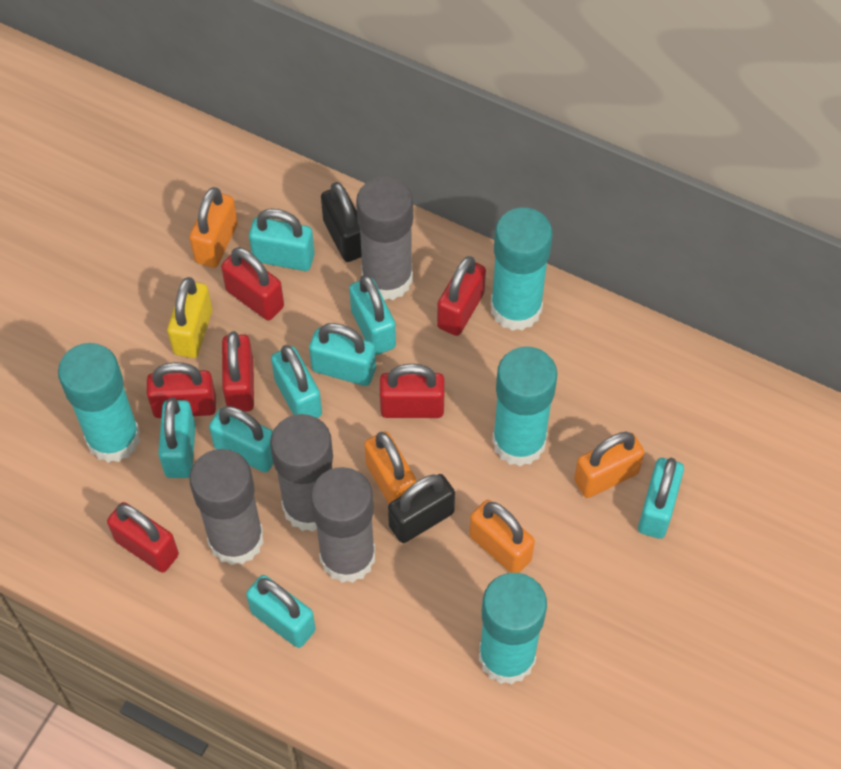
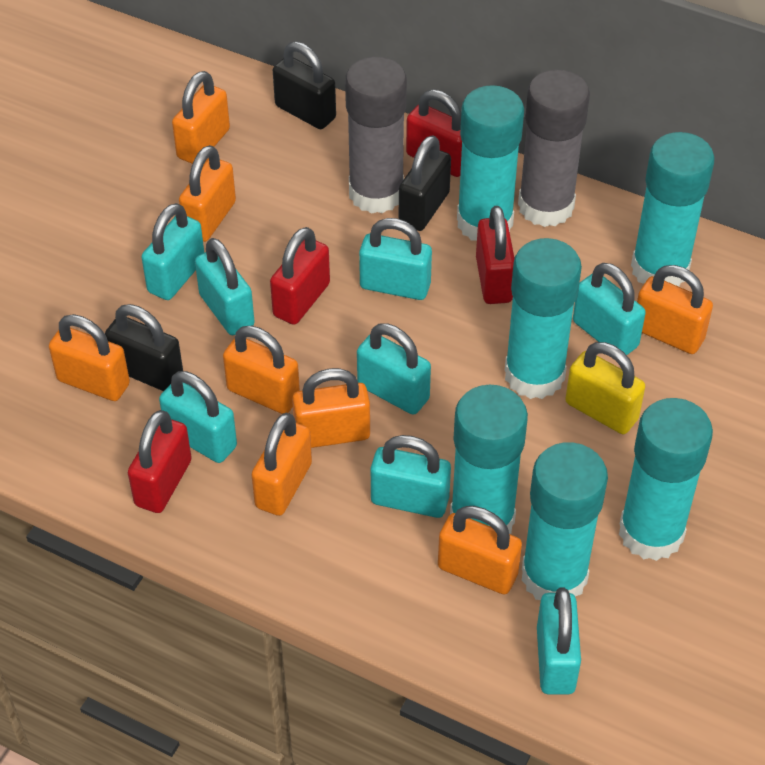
black padlock: 2 -> 3
grey glue stick: 4 -> 2
orange padlock: 4 -> 8
red padlock: 6 -> 4
turquoise glue stick: 4 -> 6

